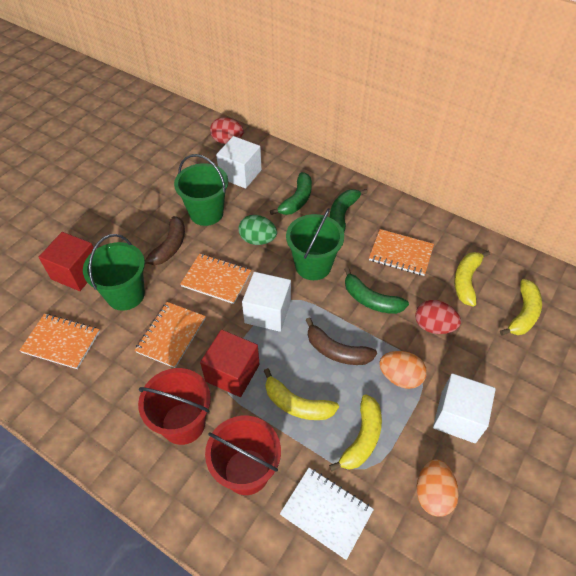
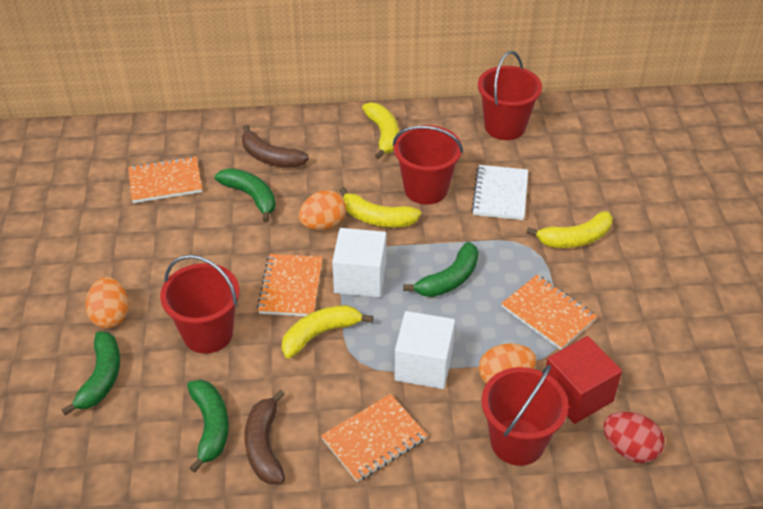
green banana: 3 -> 4
green bucket: 3 -> 0
green egg: 1 -> 0
orange egg: 2 -> 3
red bucket: 2 -> 4
red cube: 2 -> 1
red egg: 2 -> 1
white cube: 3 -> 2

